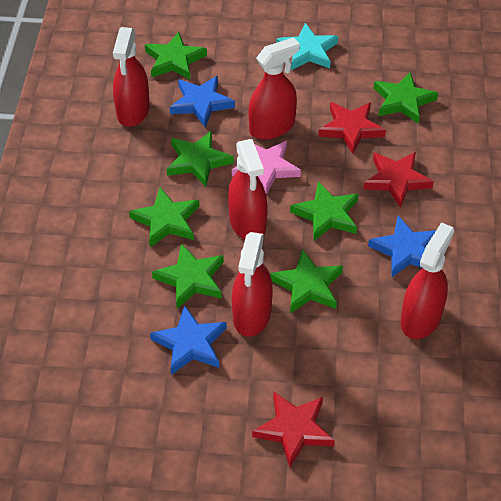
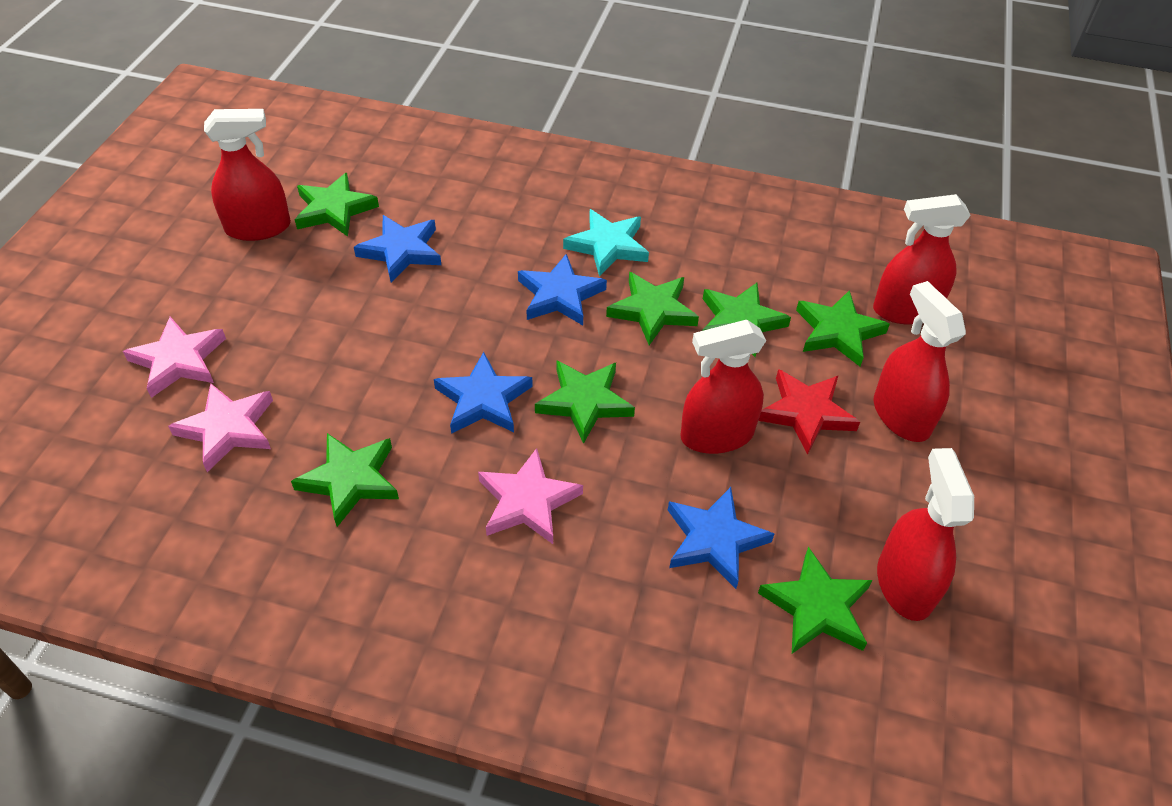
blue star: 3 -> 4
pink star: 1 -> 3
red star: 3 -> 1

